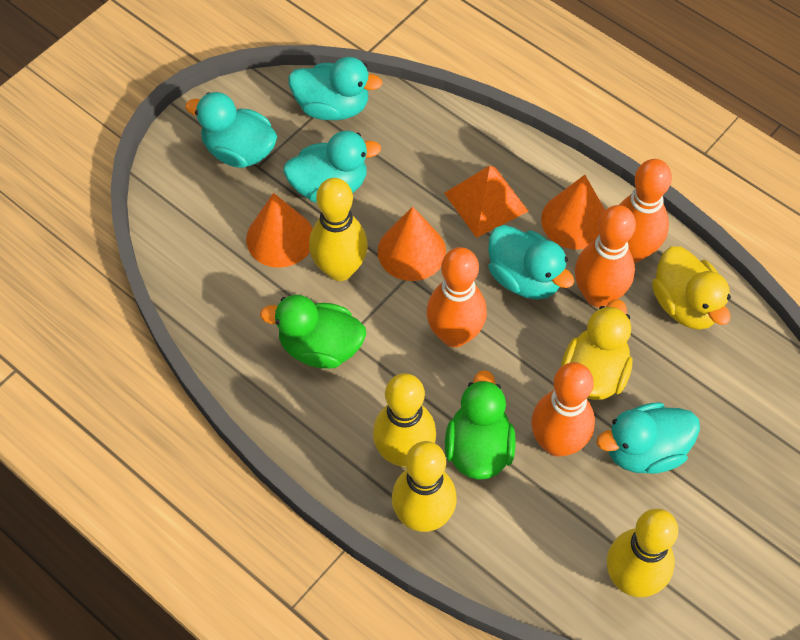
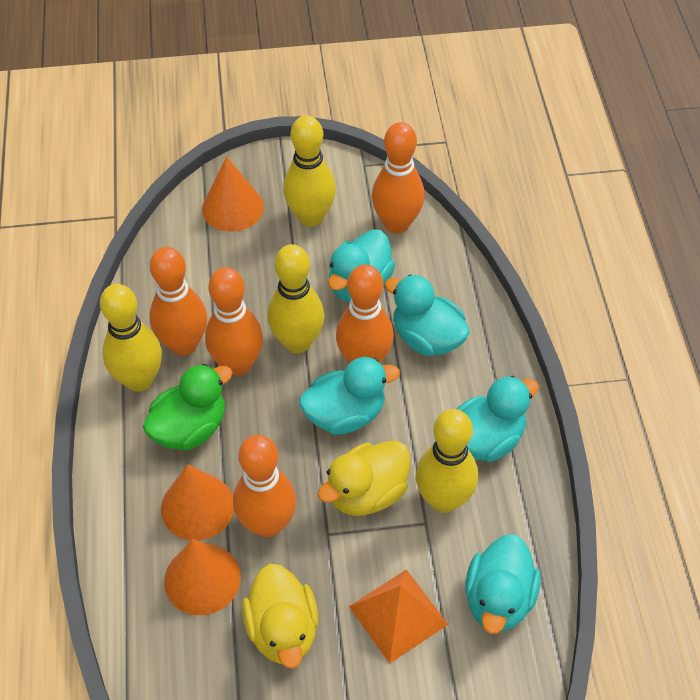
green duck: 2 -> 1
orange bowling pin: 4 -> 5

